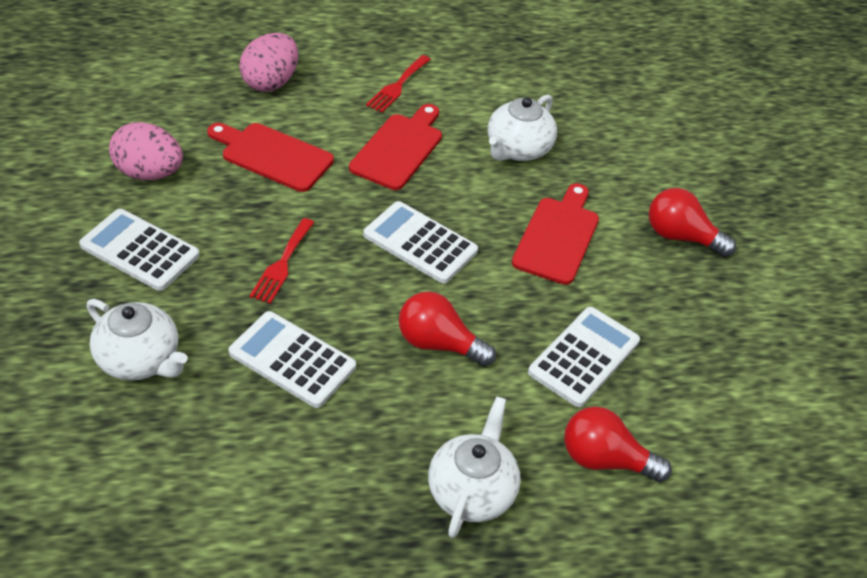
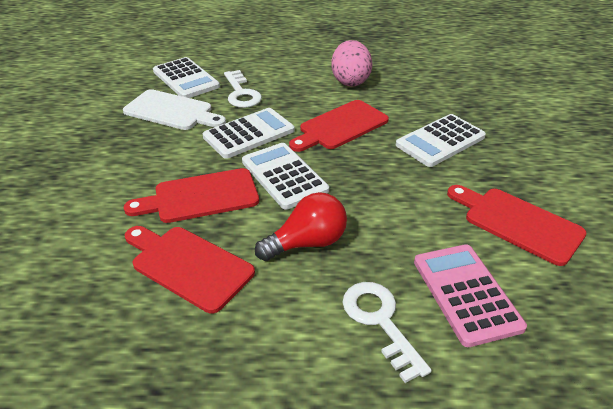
pink calculator: 0 -> 1
pink egg: 2 -> 1
red cutting board: 3 -> 4
red fork: 2 -> 0
red light bulb: 3 -> 1
white cutting board: 0 -> 1
white key: 0 -> 2
white teapot: 3 -> 0

